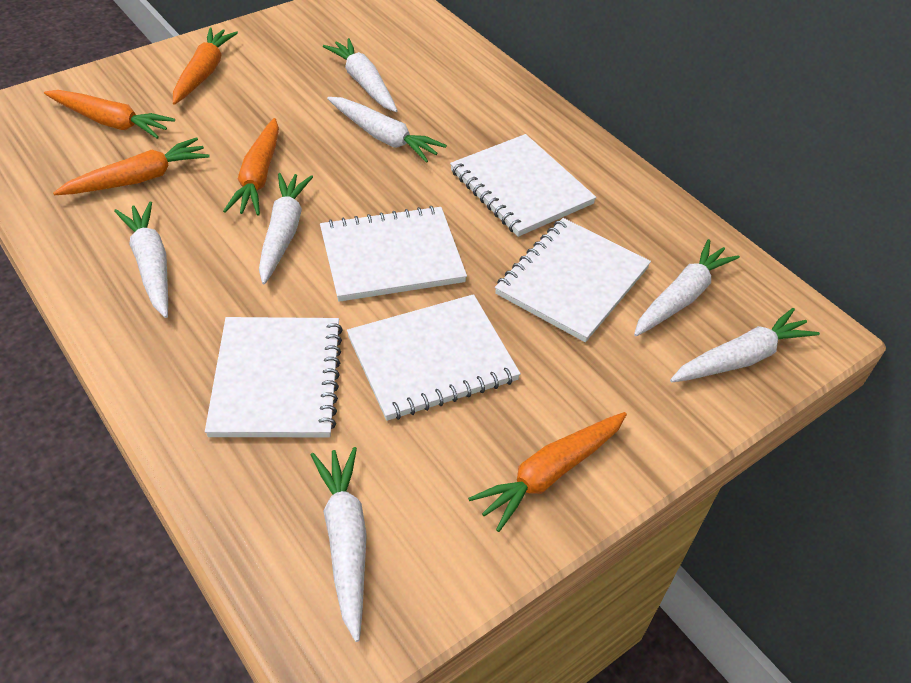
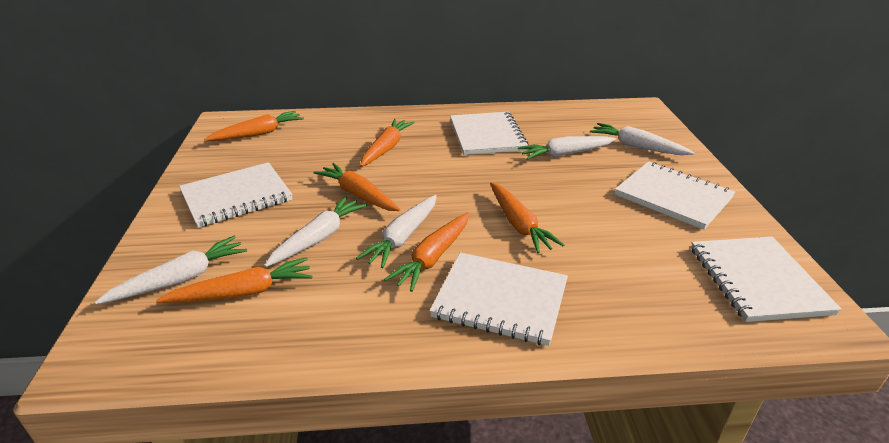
orange carrot: 5 -> 6
white carrot: 7 -> 5

